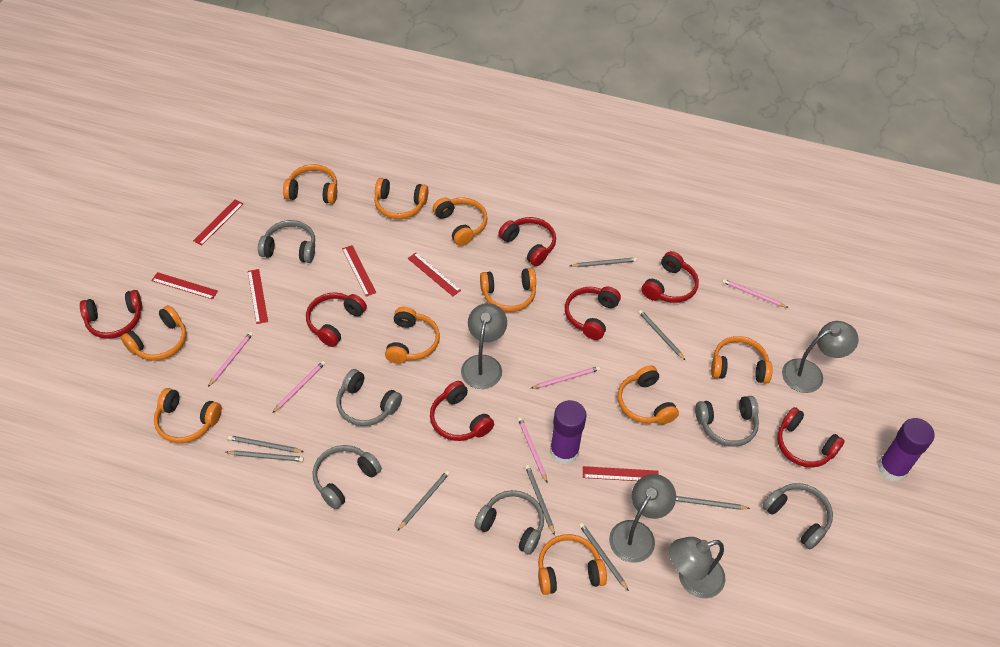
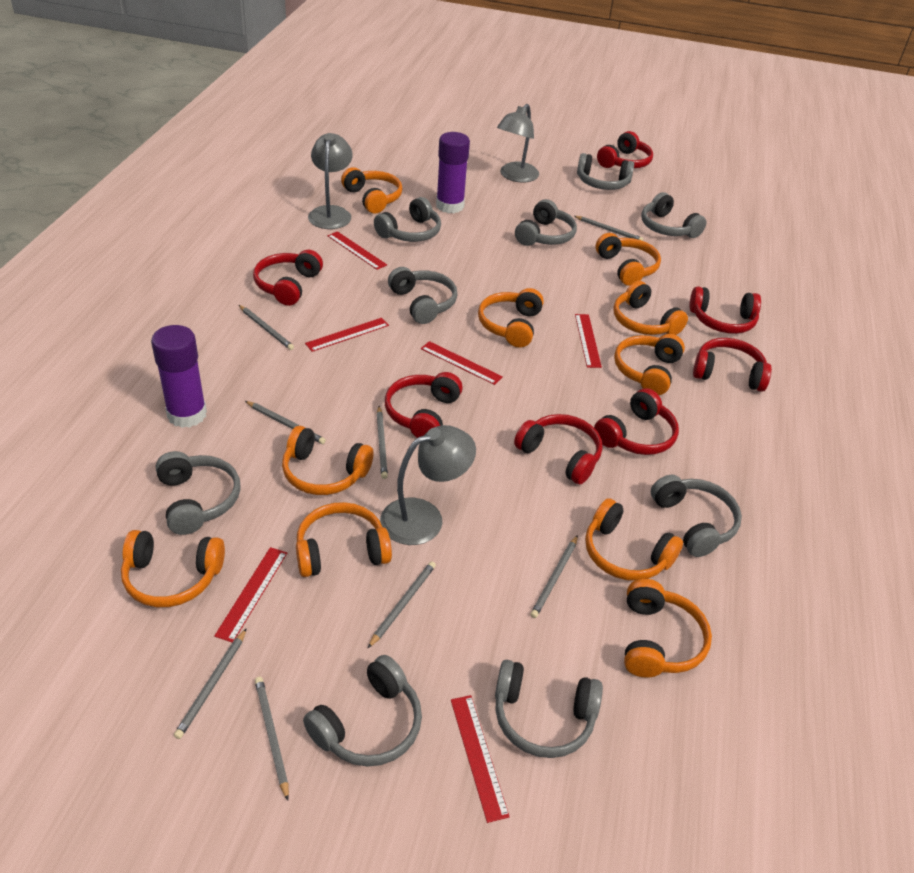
grey headphones: 6 -> 9
grey lamp: 4 -> 3
pink pencil: 5 -> 0

